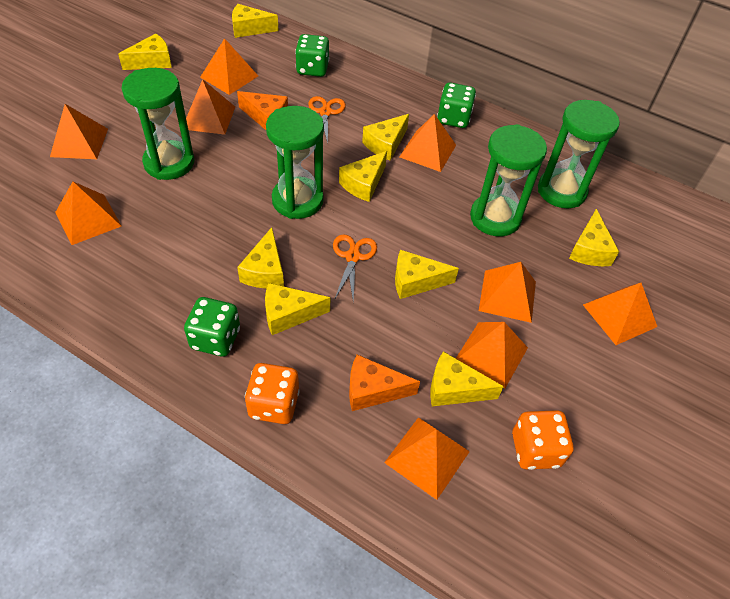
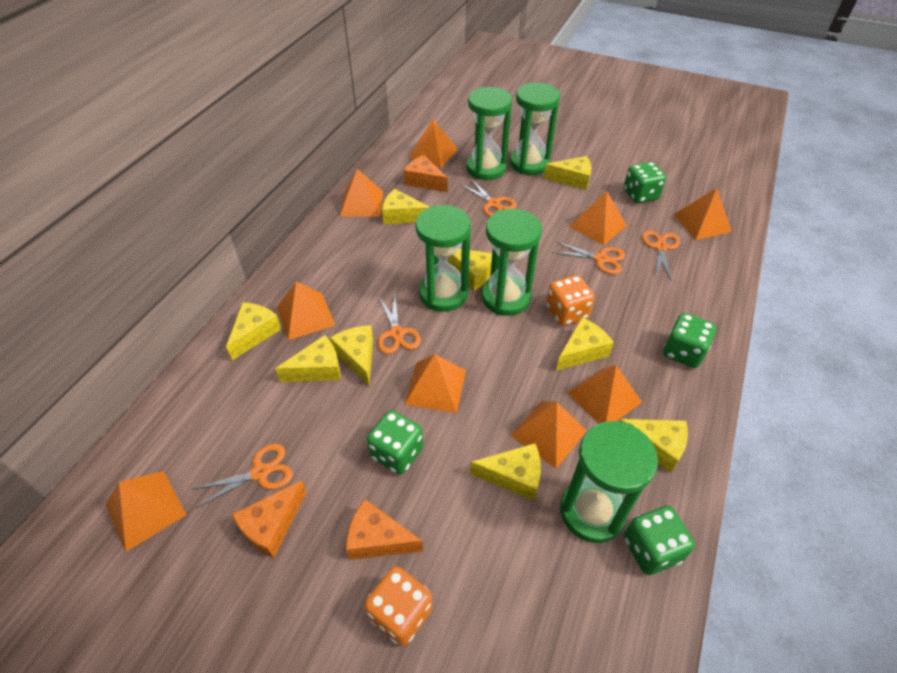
green dice: 3 -> 4
green hourglass: 4 -> 5
orange cheese: 2 -> 3
orange scissors: 2 -> 5

